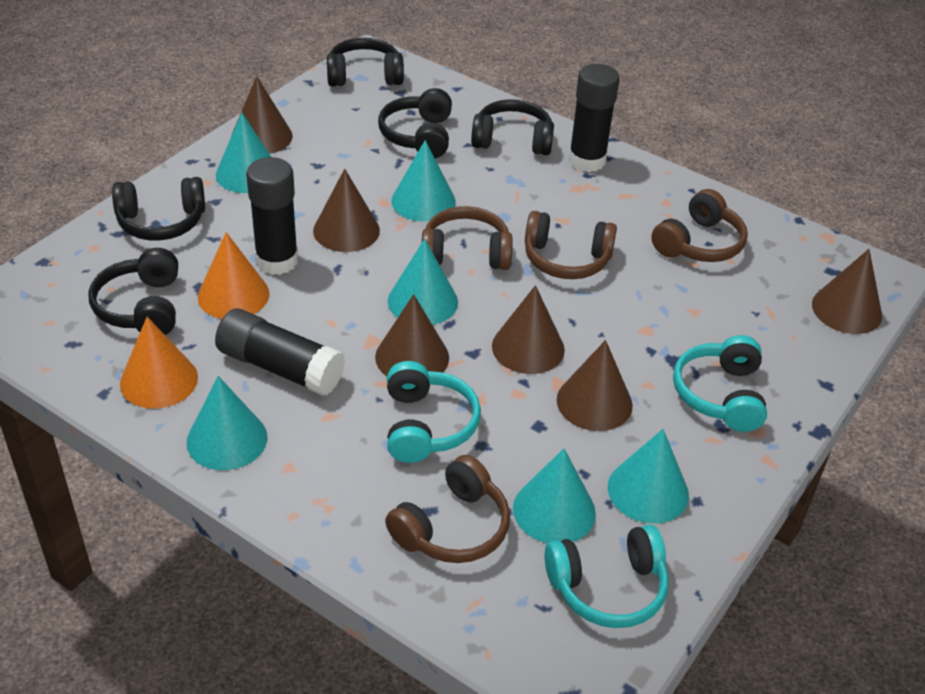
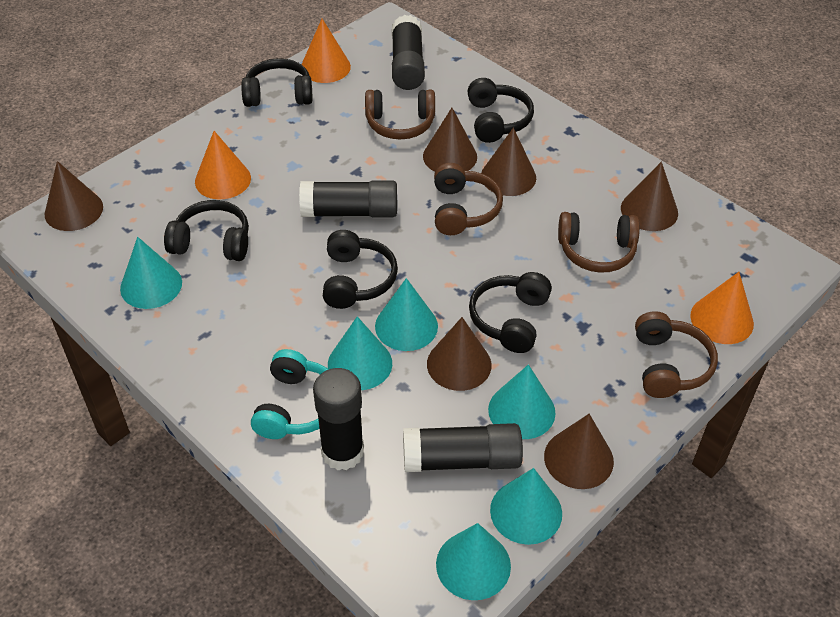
black glue stick: 3 -> 4
orange cone: 2 -> 3
turquoise headphones: 3 -> 1

